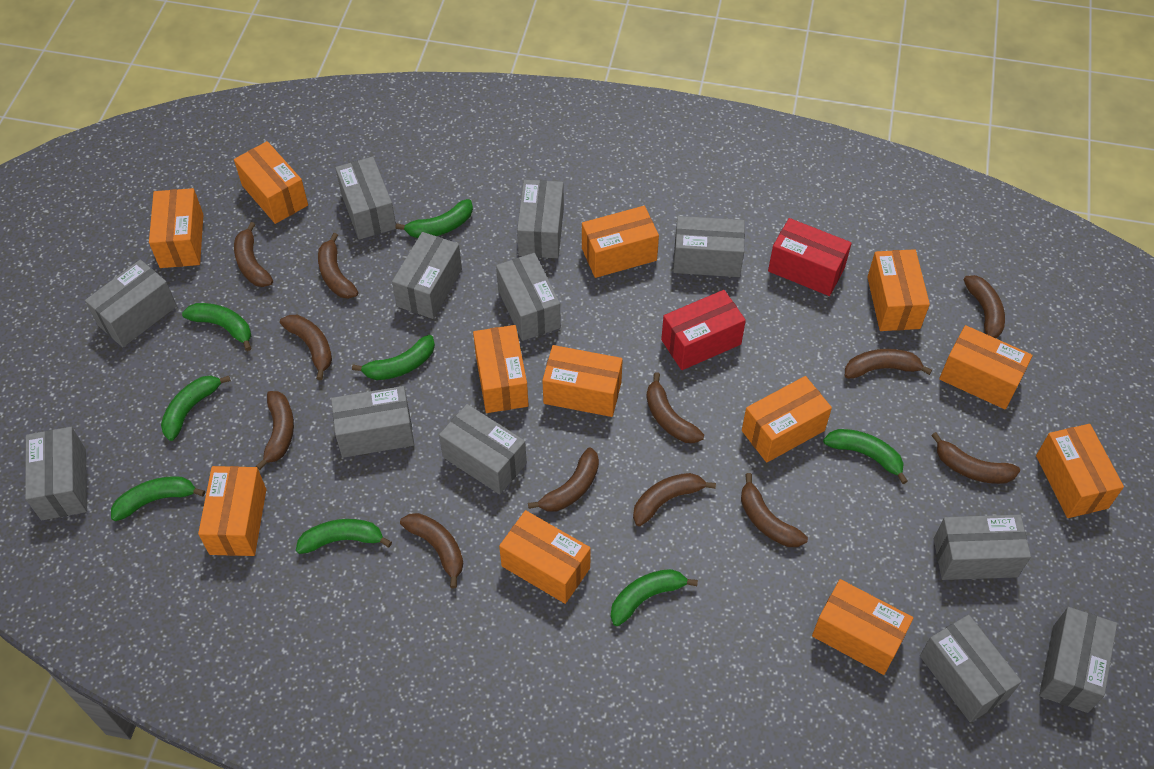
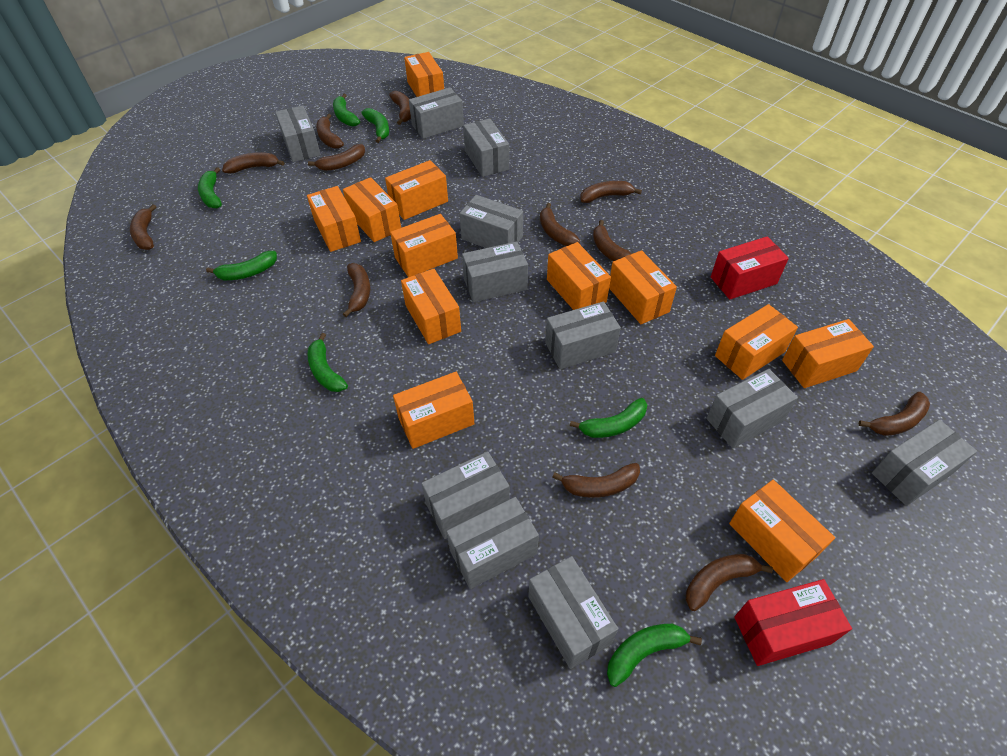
green banana: 8 -> 7
grey box: 12 -> 11

